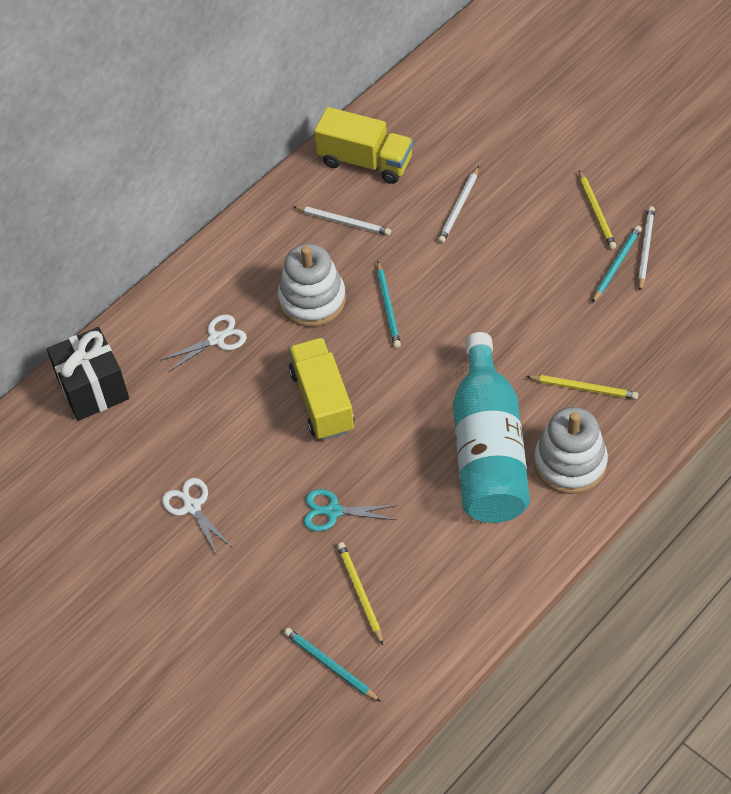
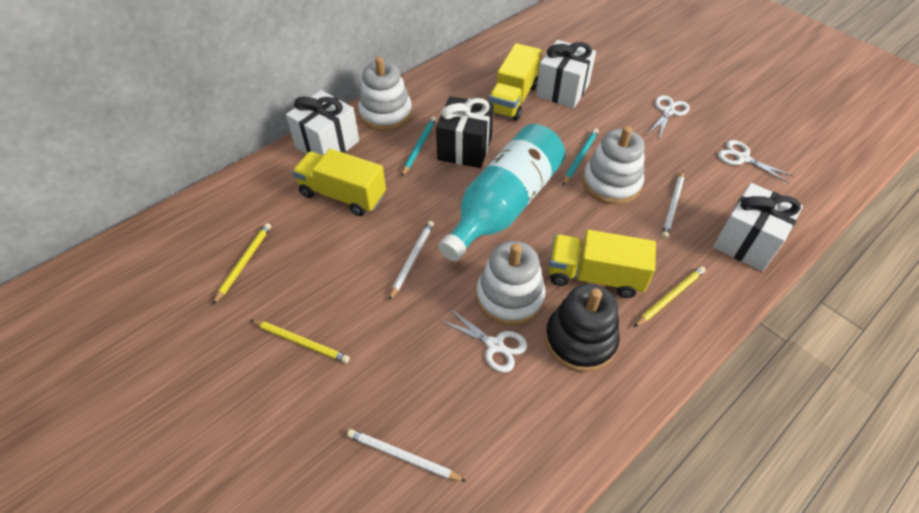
black stacking toy: 0 -> 1
turquoise pencil: 3 -> 2
turquoise scissors: 1 -> 0
white gift: 0 -> 3
white scissors: 2 -> 3
white stacking toy: 2 -> 3
yellow truck: 2 -> 3

